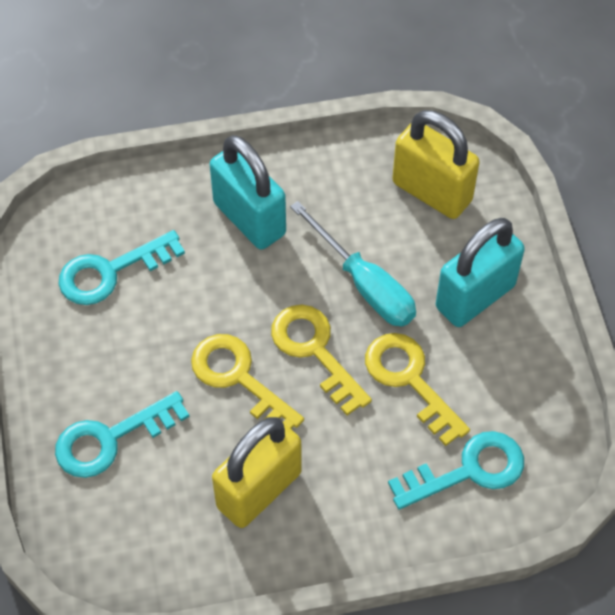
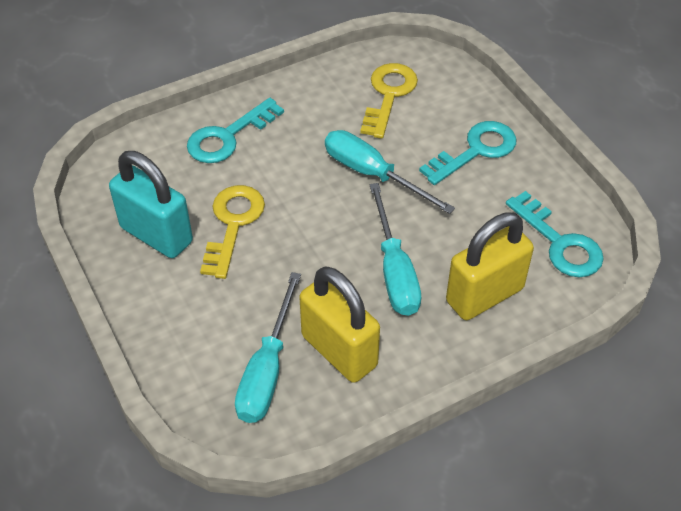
turquoise padlock: 2 -> 1
turquoise screwdriver: 1 -> 3
yellow key: 3 -> 2

